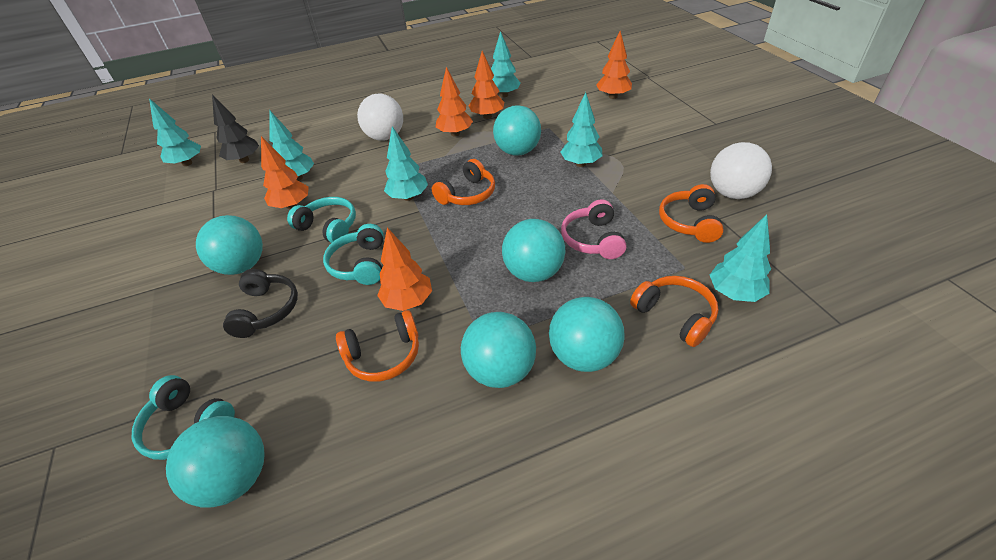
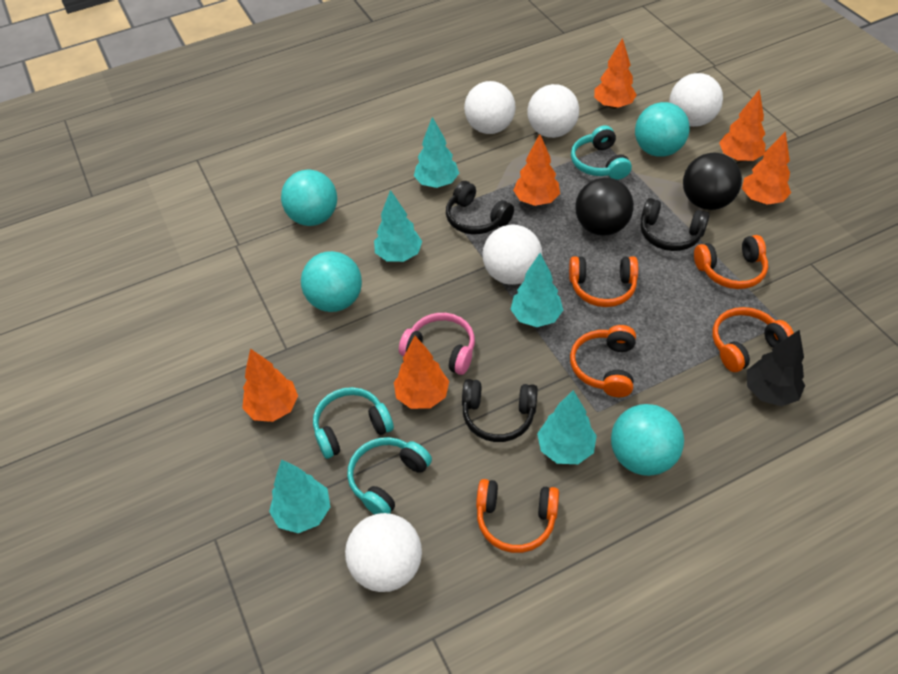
black ball: 0 -> 2
black headphones: 1 -> 3
orange headphones: 4 -> 5
orange tree: 5 -> 6
turquoise ball: 6 -> 4
turquoise tree: 6 -> 5
white ball: 2 -> 5

